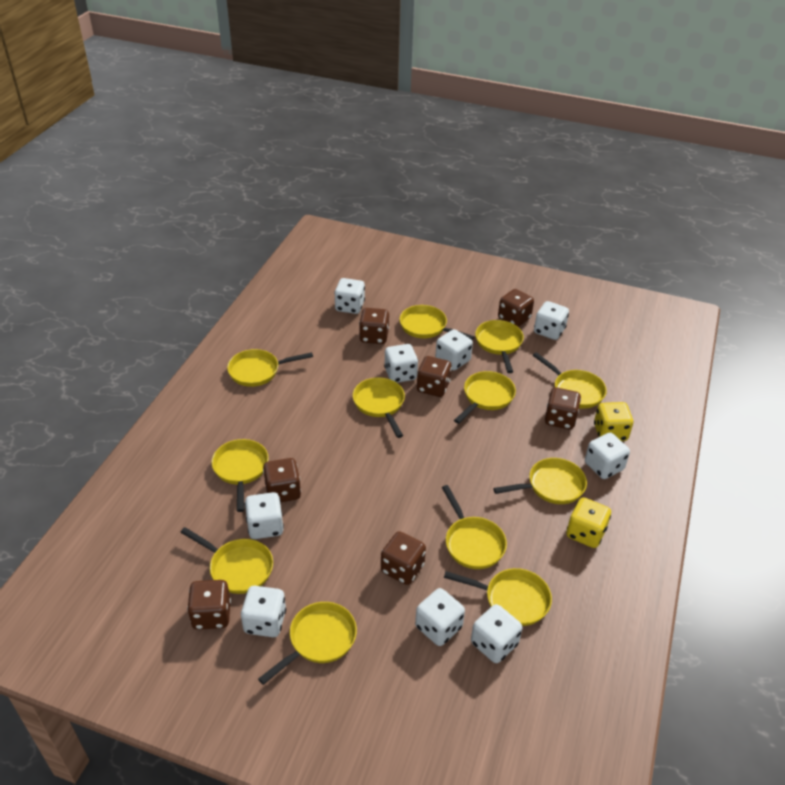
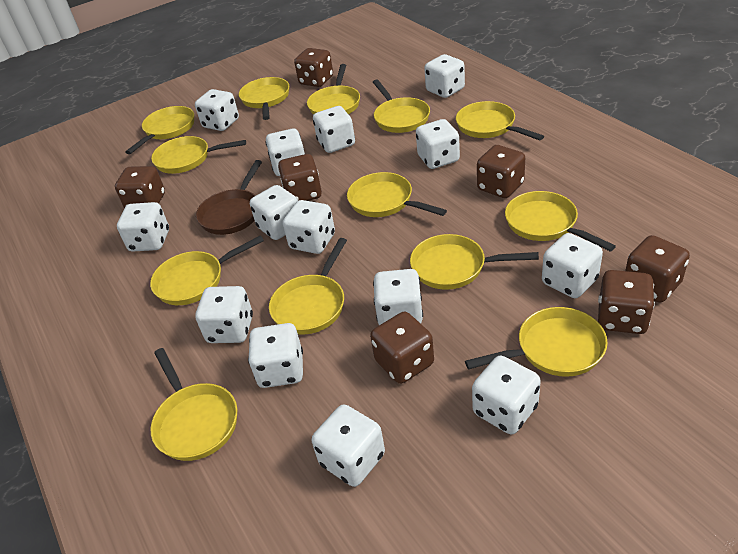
brown pan: 0 -> 1
white dice: 9 -> 14
yellow dice: 2 -> 0
yellow pan: 12 -> 13

